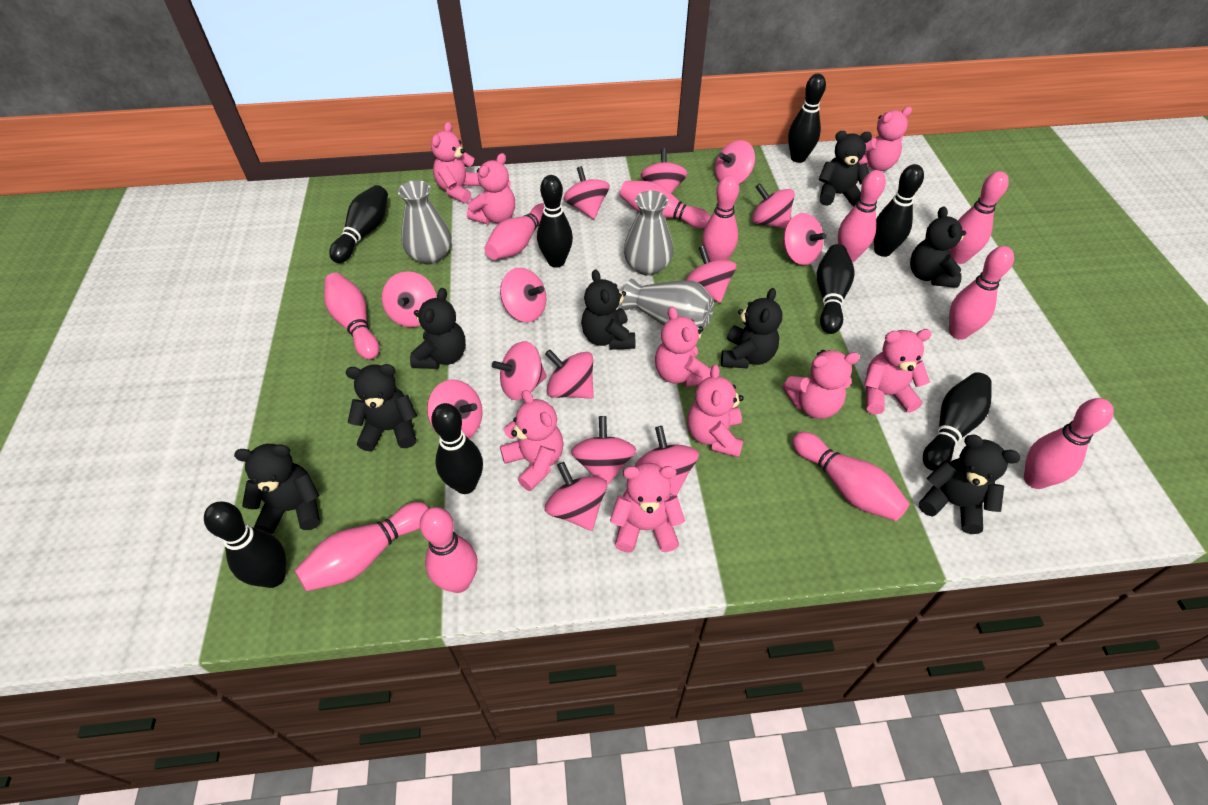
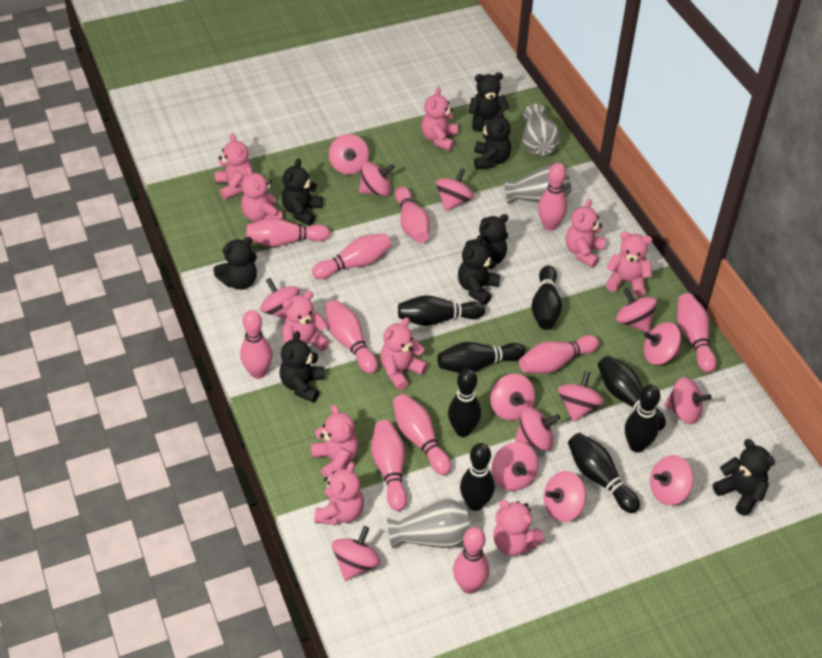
pink teddy bear: 9 -> 10

